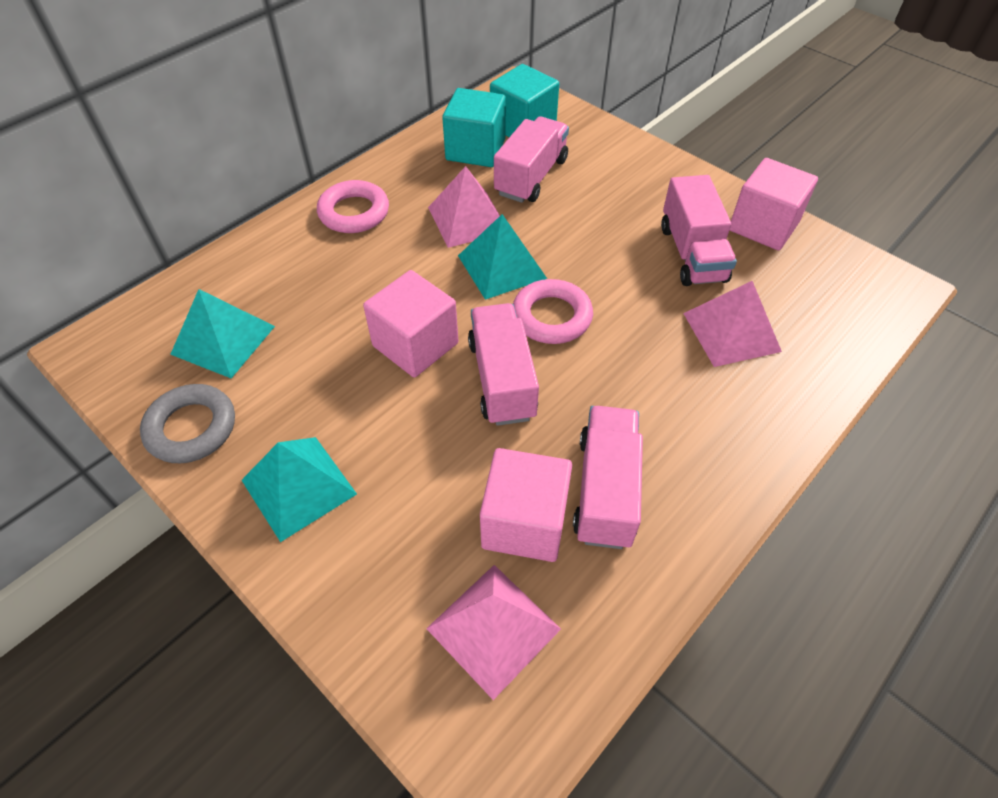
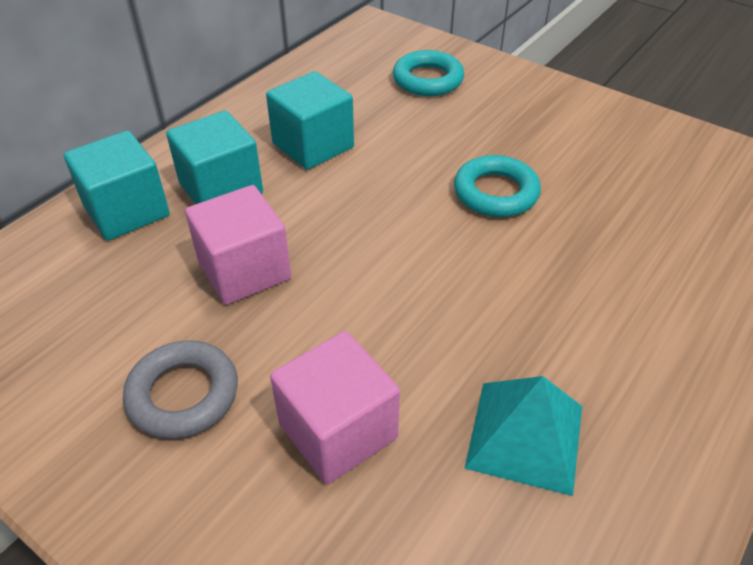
pink cube: 3 -> 2
pink pyramid: 3 -> 0
pink ring: 2 -> 0
pink truck: 4 -> 0
turquoise cube: 2 -> 3
turquoise pyramid: 3 -> 1
turquoise ring: 0 -> 2

